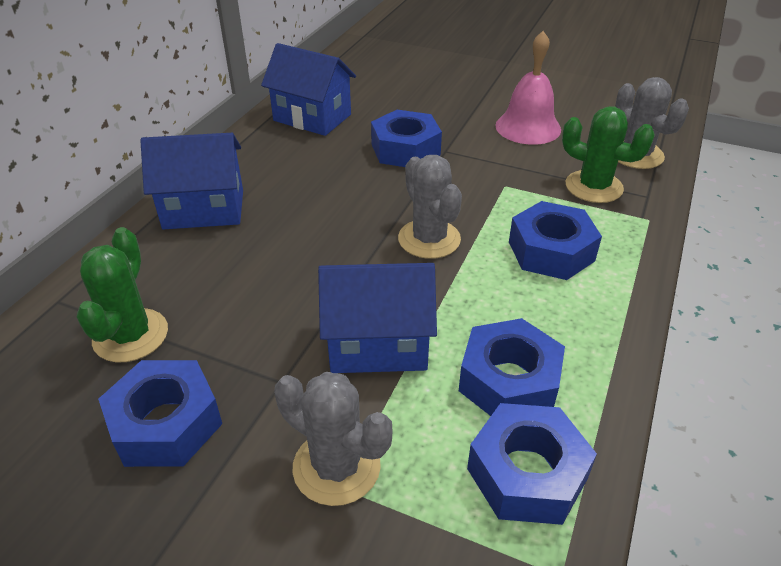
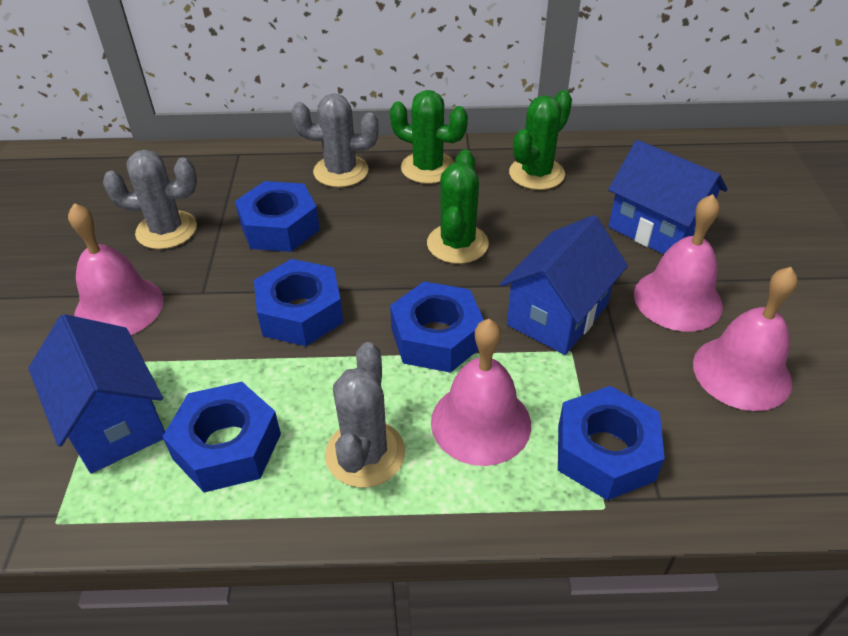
green cactus: 2 -> 3
pink bell: 1 -> 4

